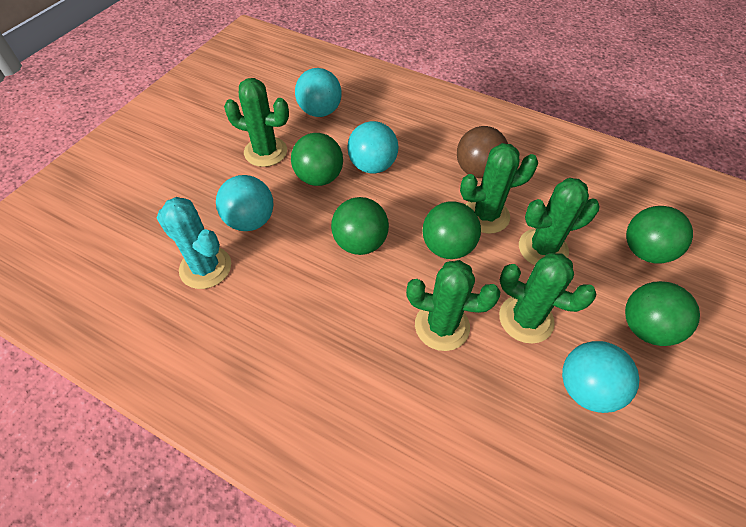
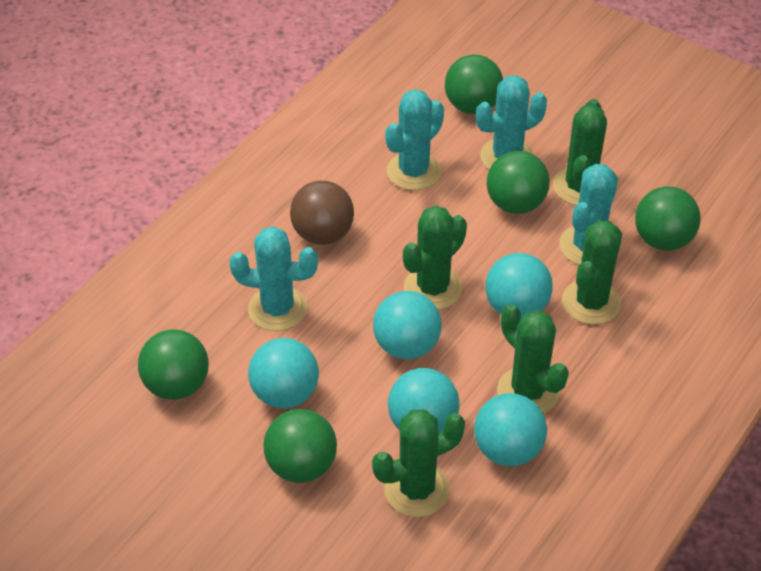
turquoise ball: 4 -> 5
turquoise cactus: 1 -> 4

